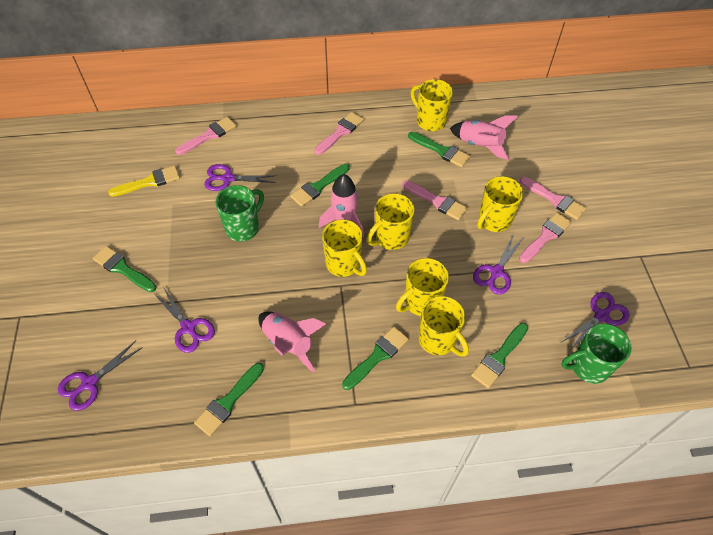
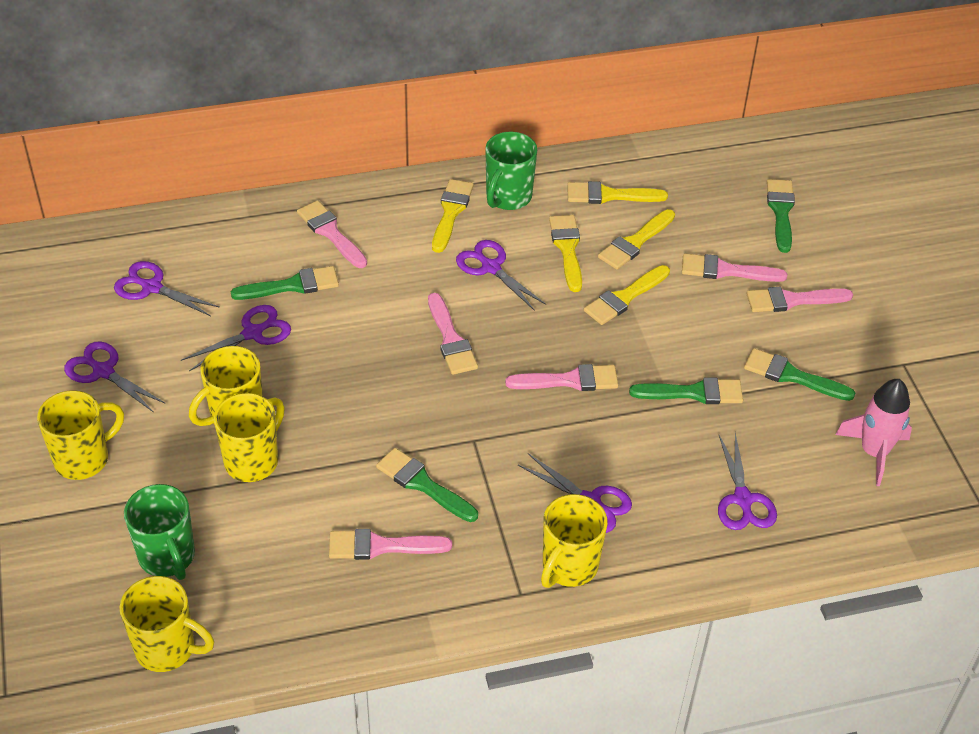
green brush: 6 -> 5
pink brush: 5 -> 6
pink rocket: 3 -> 1
purple scissors: 5 -> 6
yellow brush: 1 -> 5
yellow mug: 6 -> 5

